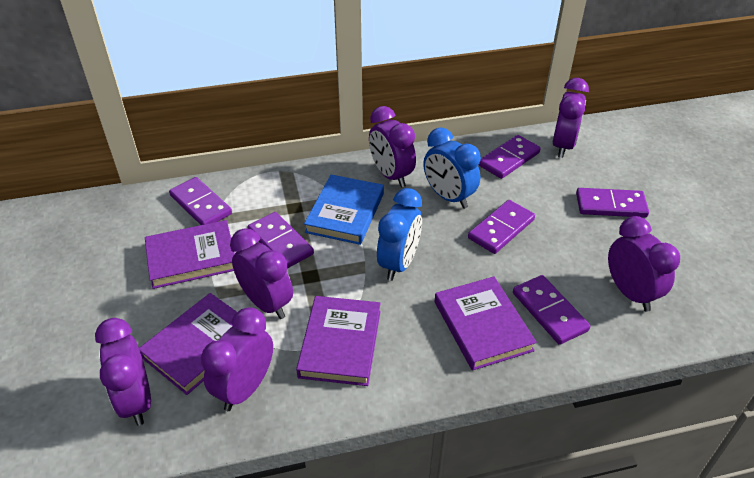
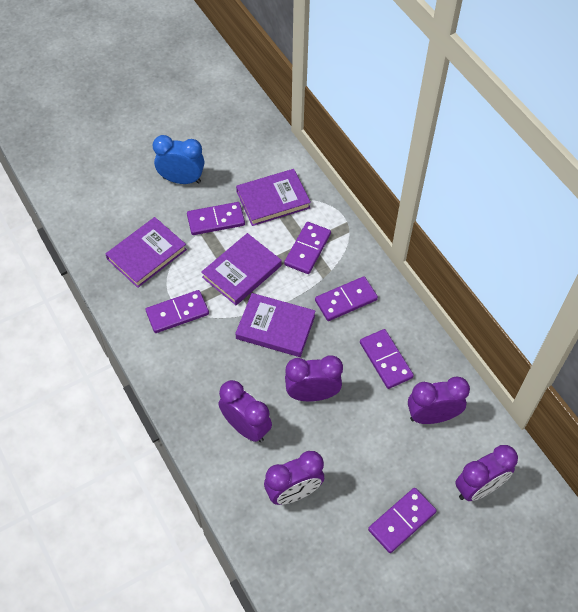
blue book: 1 -> 0
blue clock: 2 -> 1
purple clock: 6 -> 5

